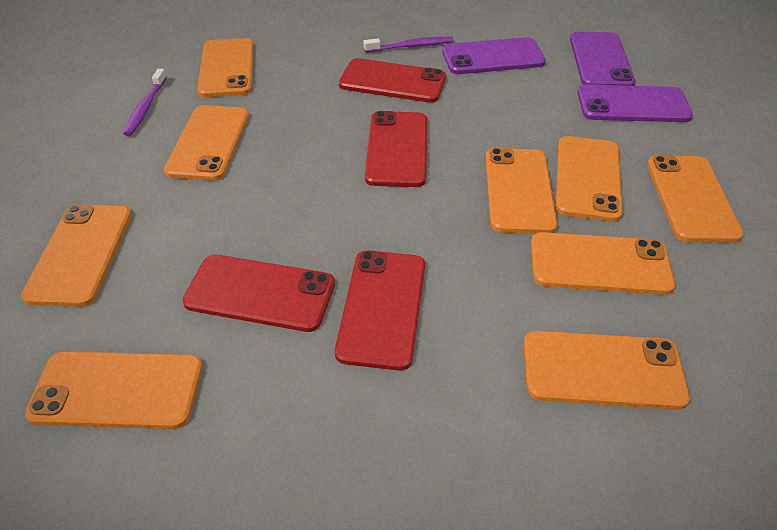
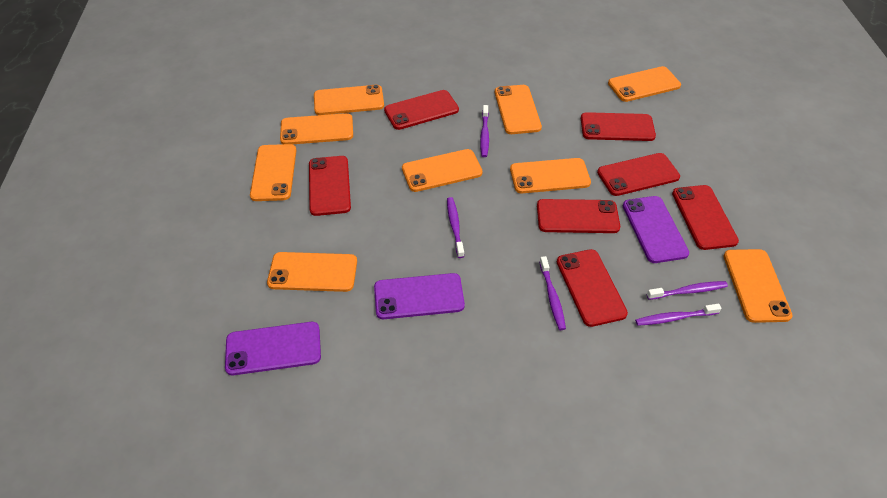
purple toothbrush: 2 -> 5
red phone: 4 -> 7

